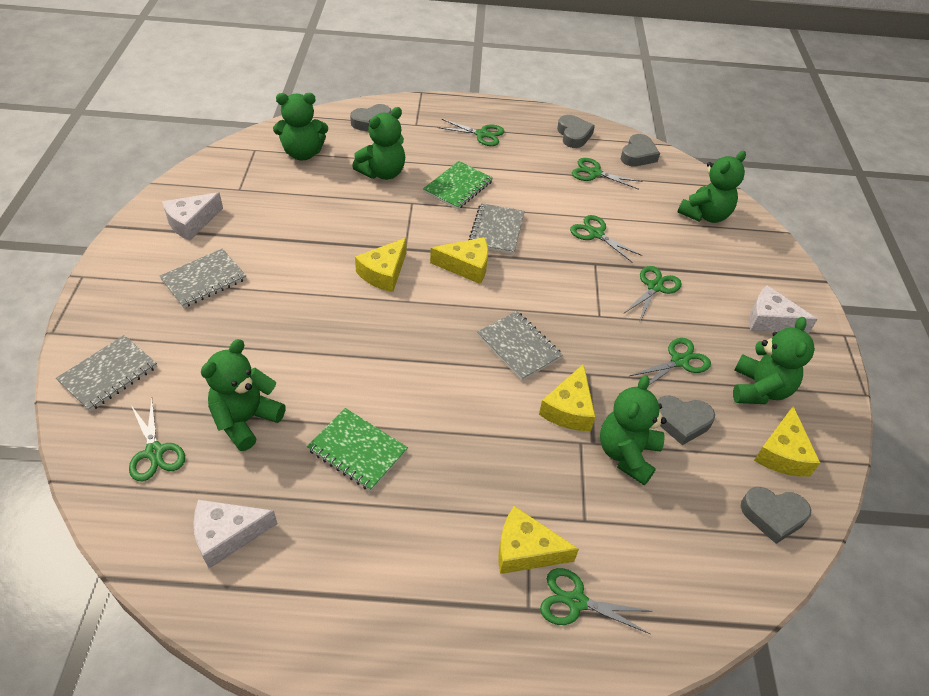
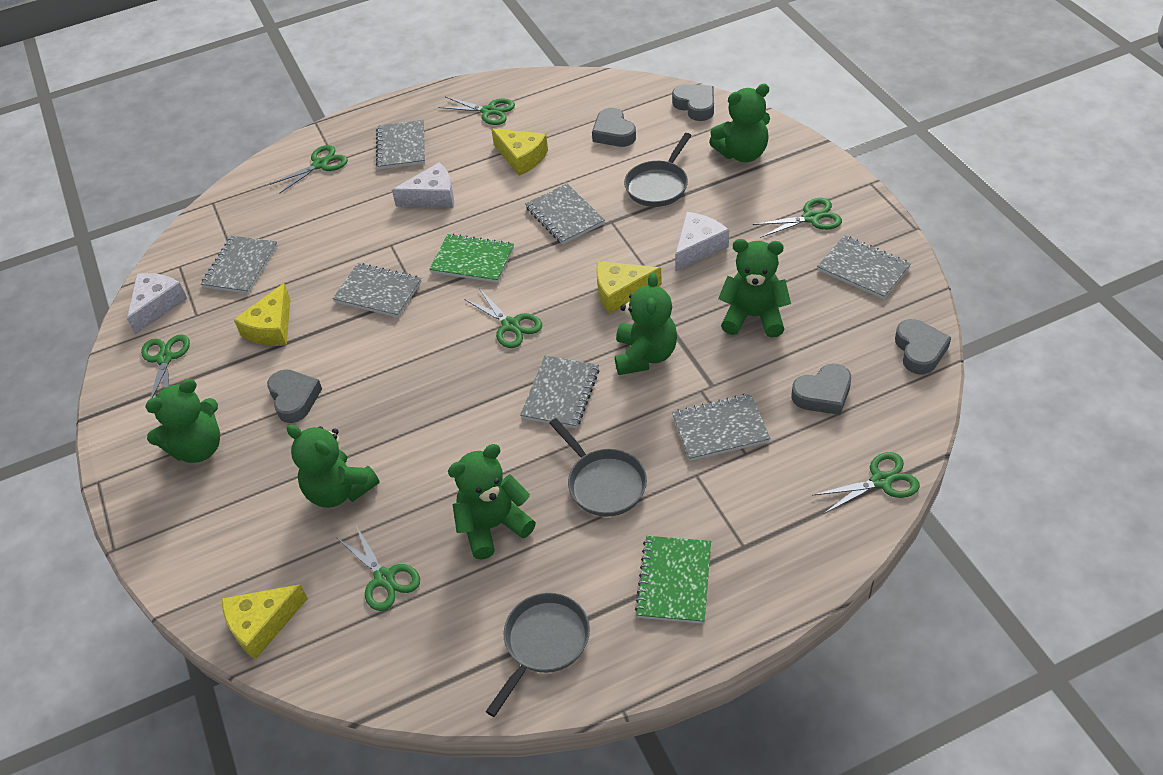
grey notebook: 4 -> 7
grey pan: 0 -> 3
yellow cheese: 5 -> 4

